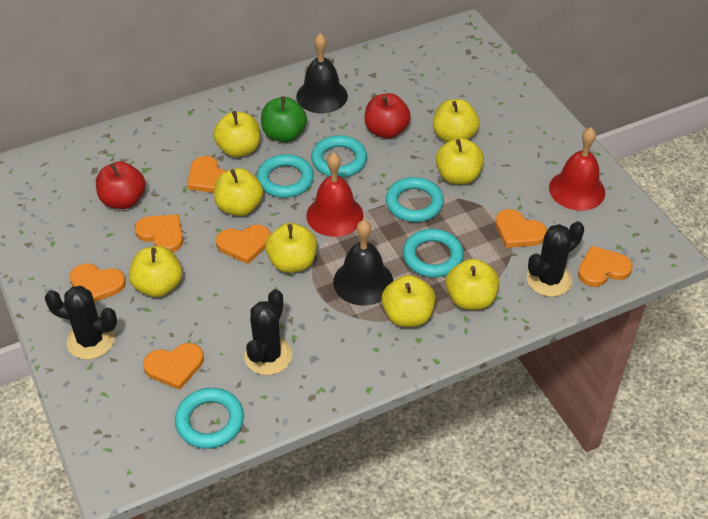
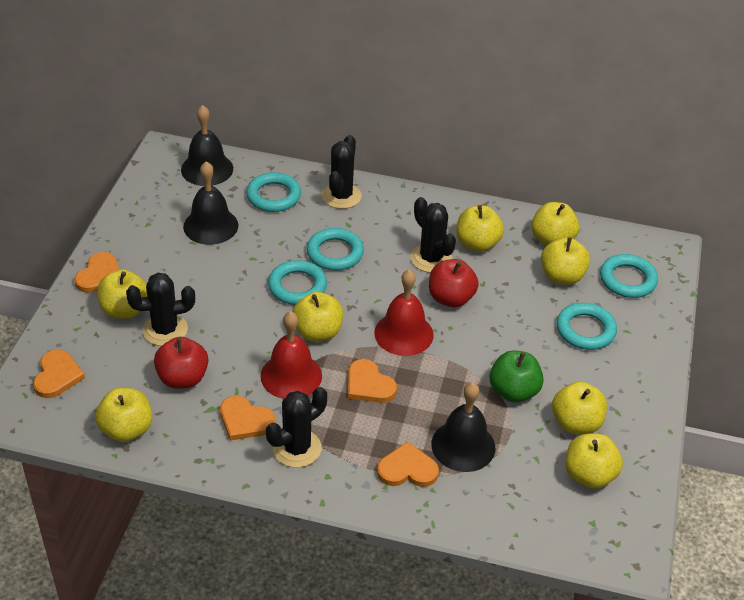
black bell: 2 -> 3
black cactus: 3 -> 4
orange heart: 7 -> 5

